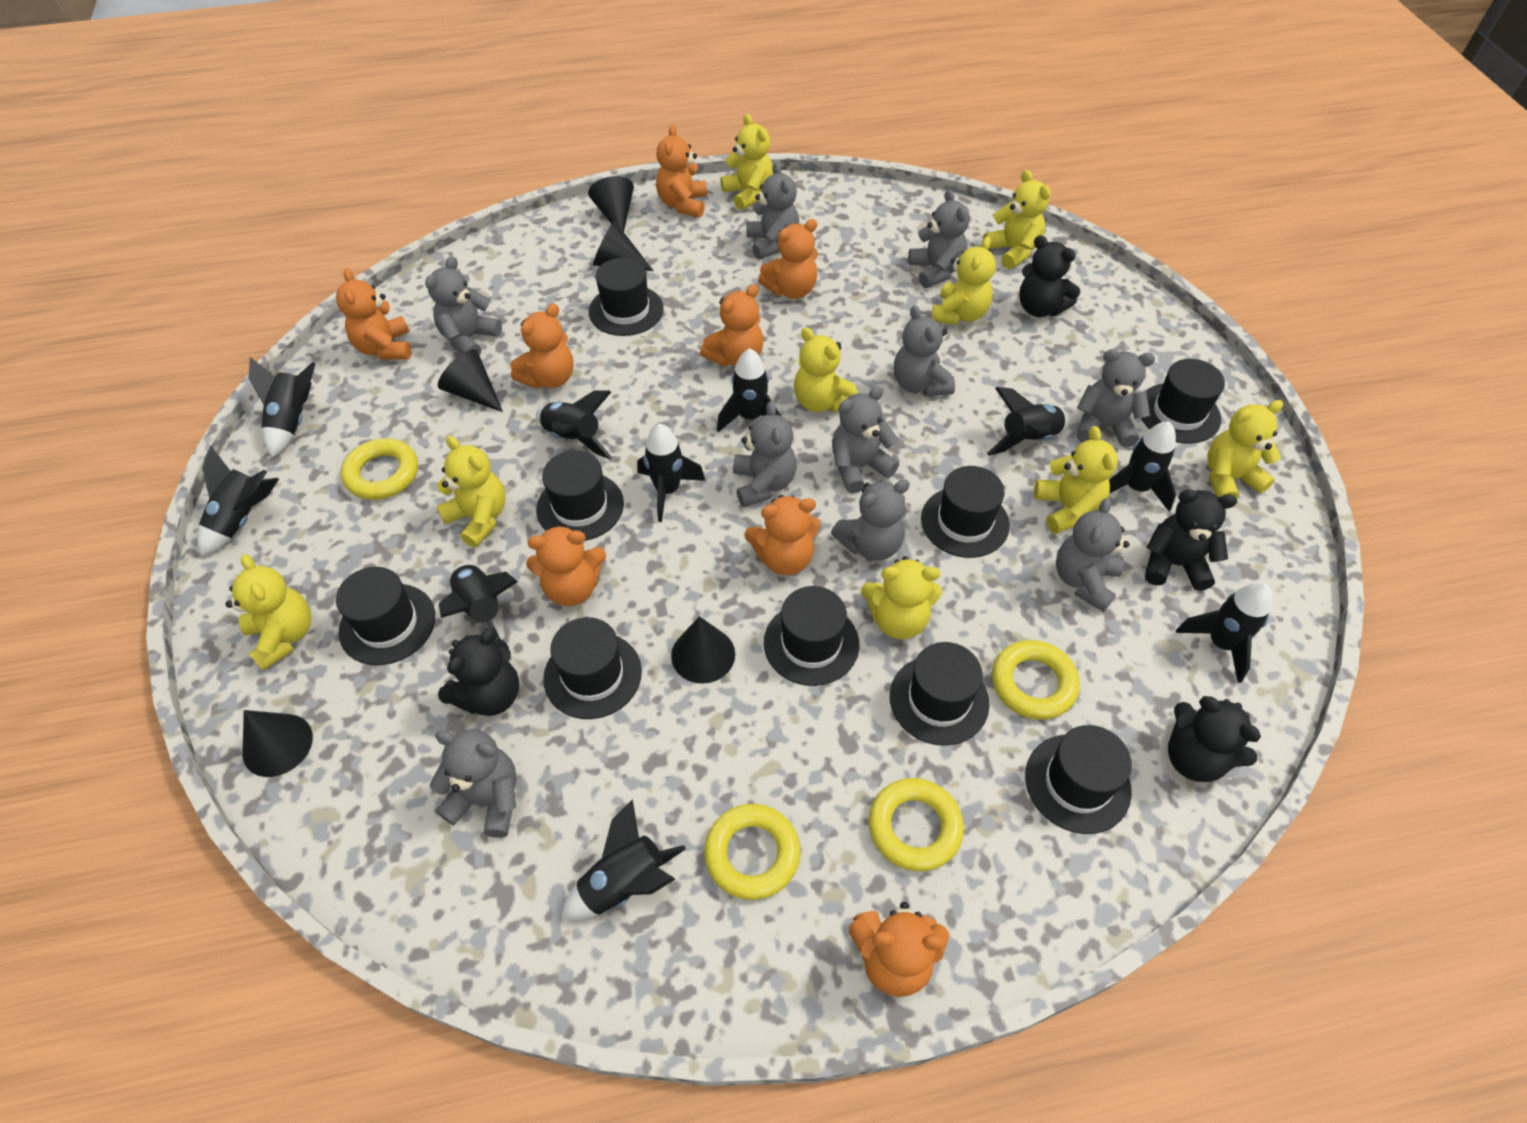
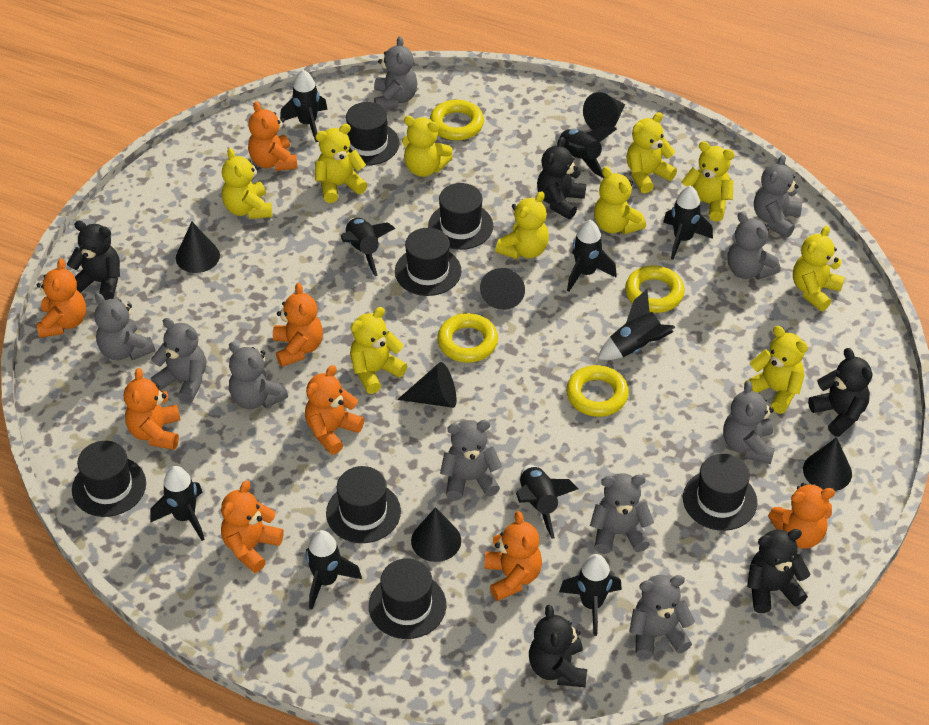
black cone: 5 -> 6
black hat: 9 -> 7
black teddy bear: 4 -> 5
yellow teddy bear: 9 -> 10

